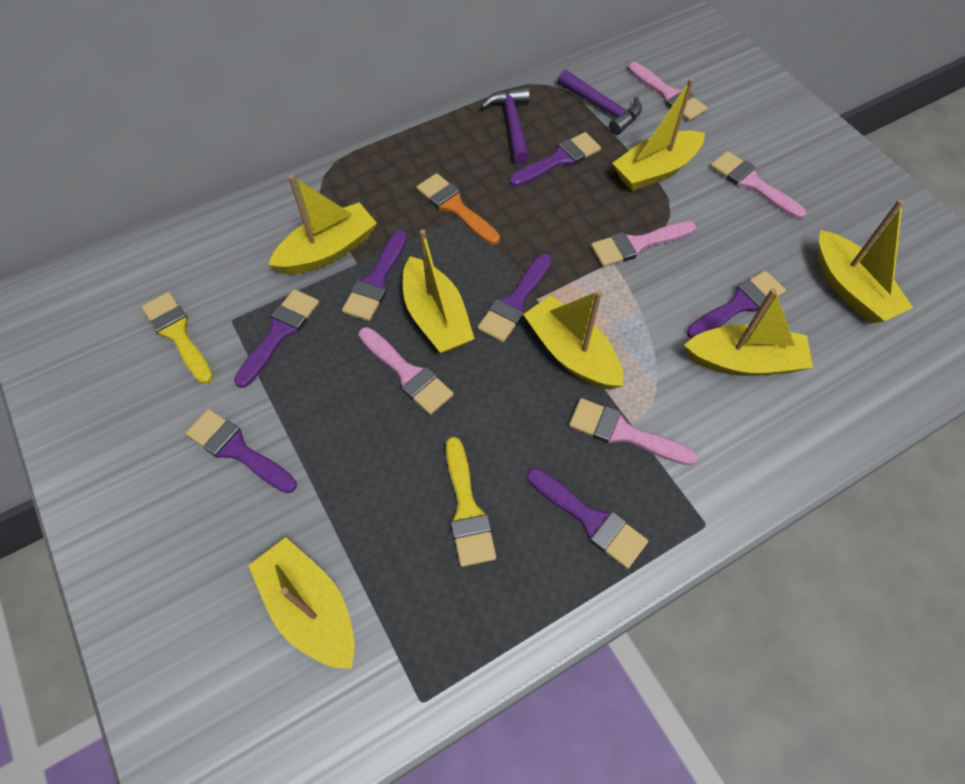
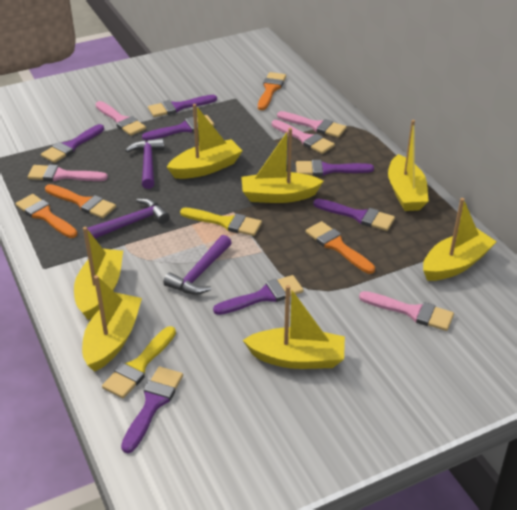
orange brush: 1 -> 4
purple hammer: 2 -> 3

